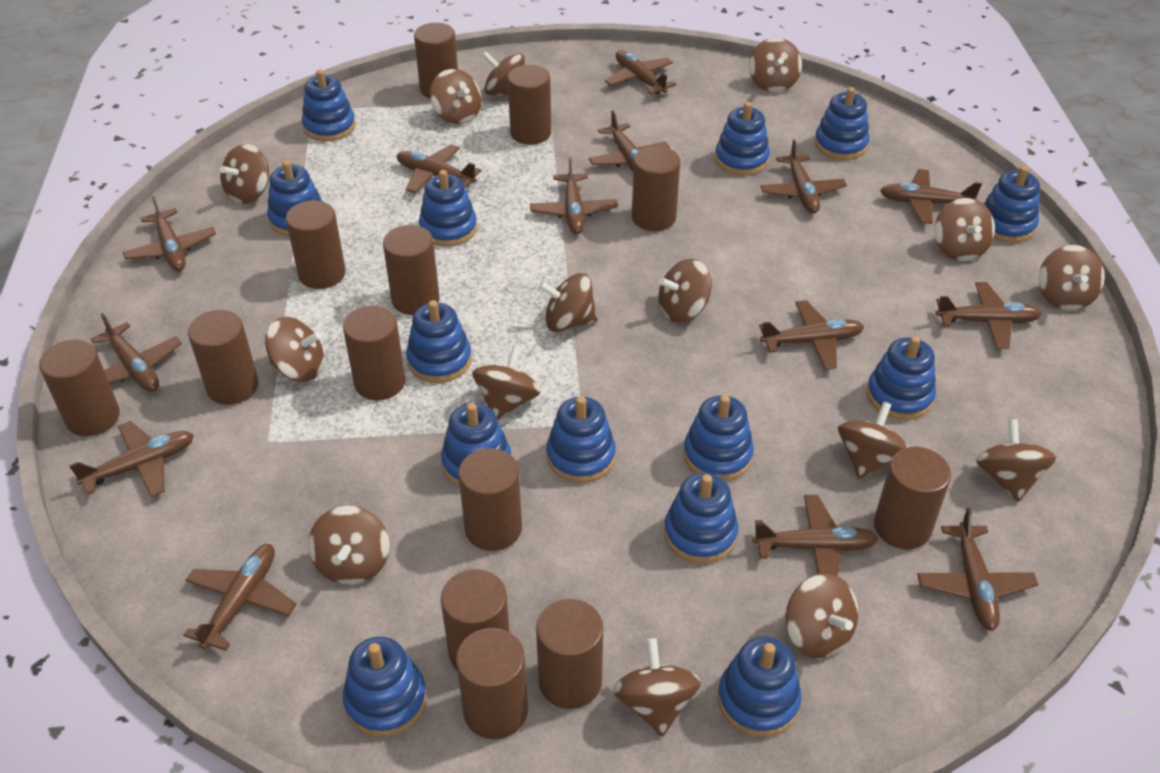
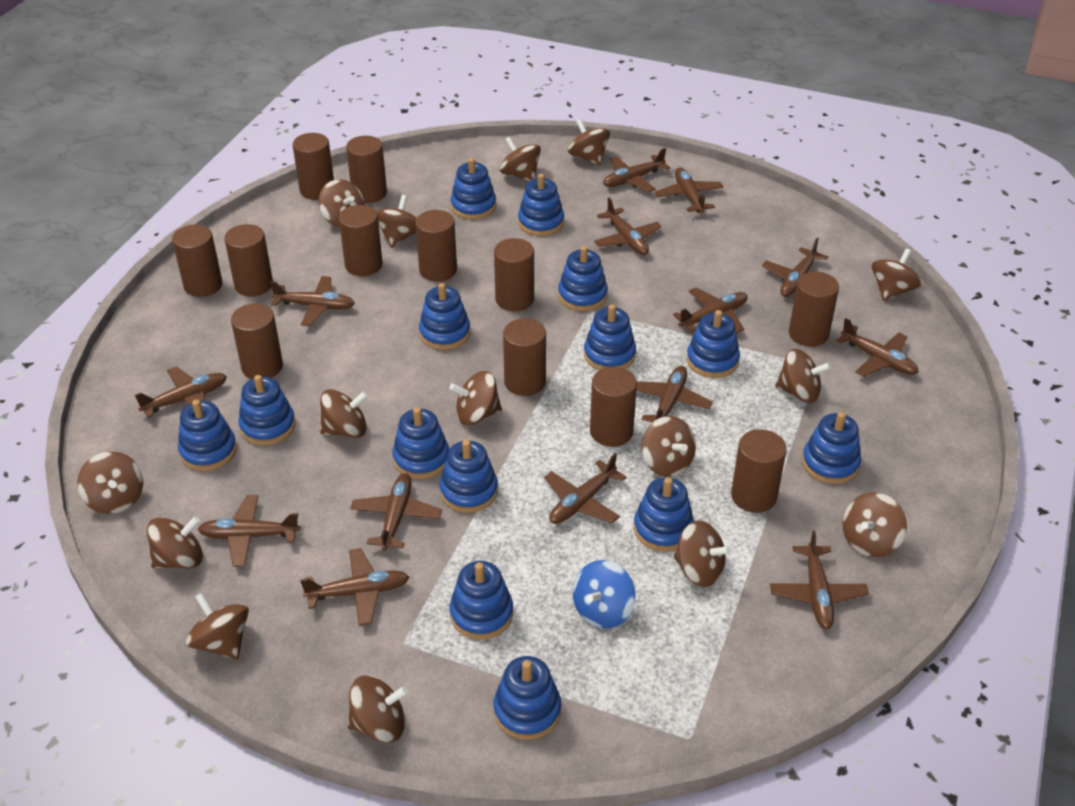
blue spinning top: 0 -> 1
brown cylinder: 13 -> 12

